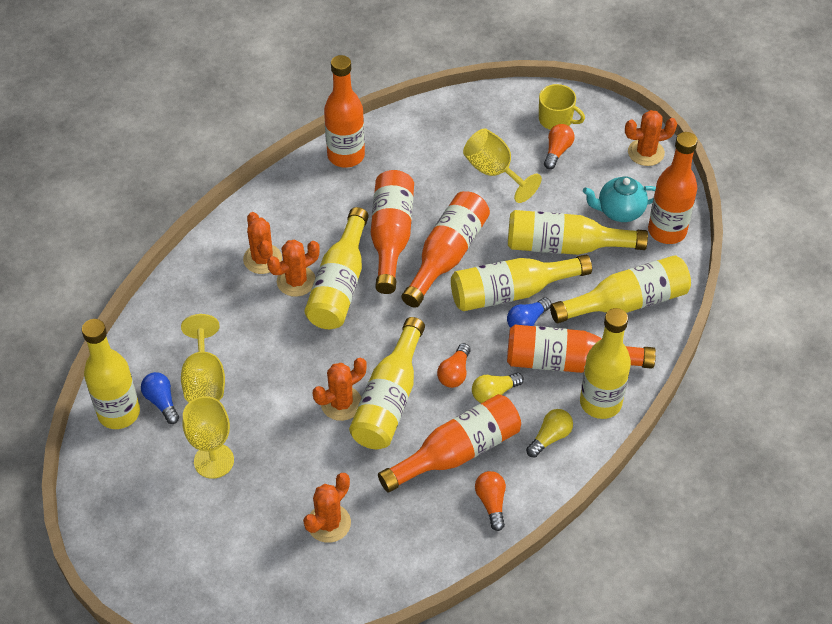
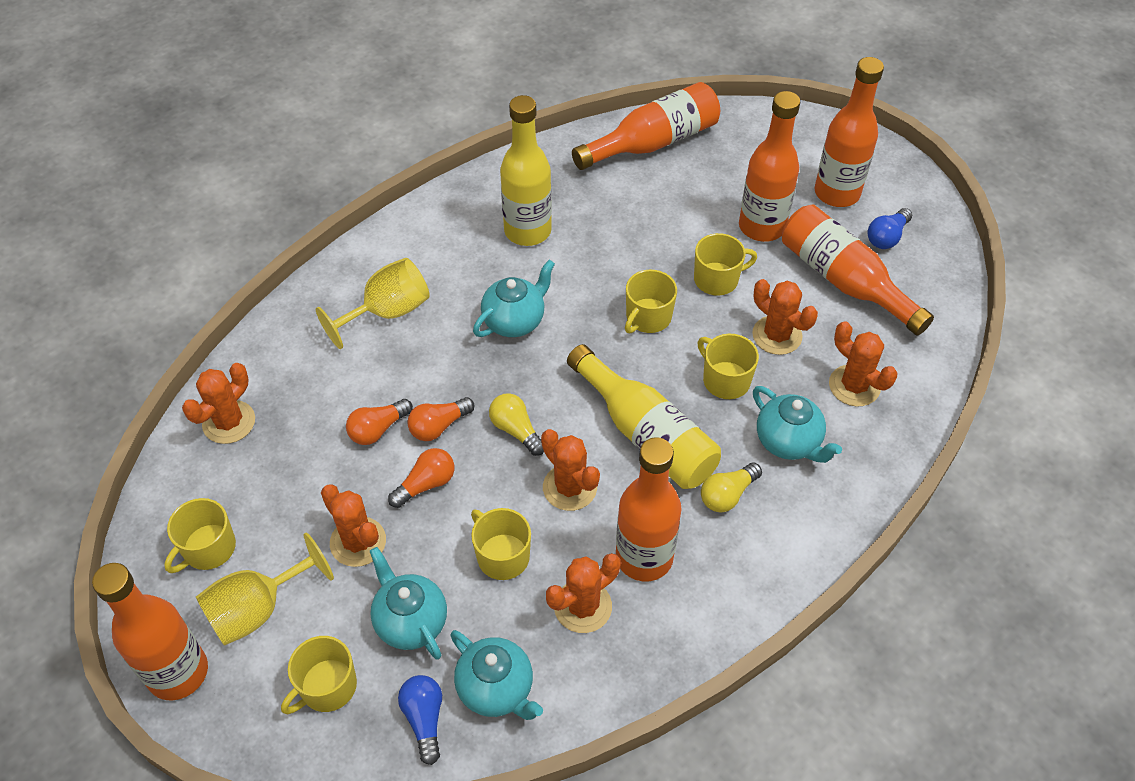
orange cactus: 5 -> 6
turquoise teapot: 1 -> 4
yellow bottle: 7 -> 2
yellow goblet: 3 -> 2
yellow mug: 1 -> 6

